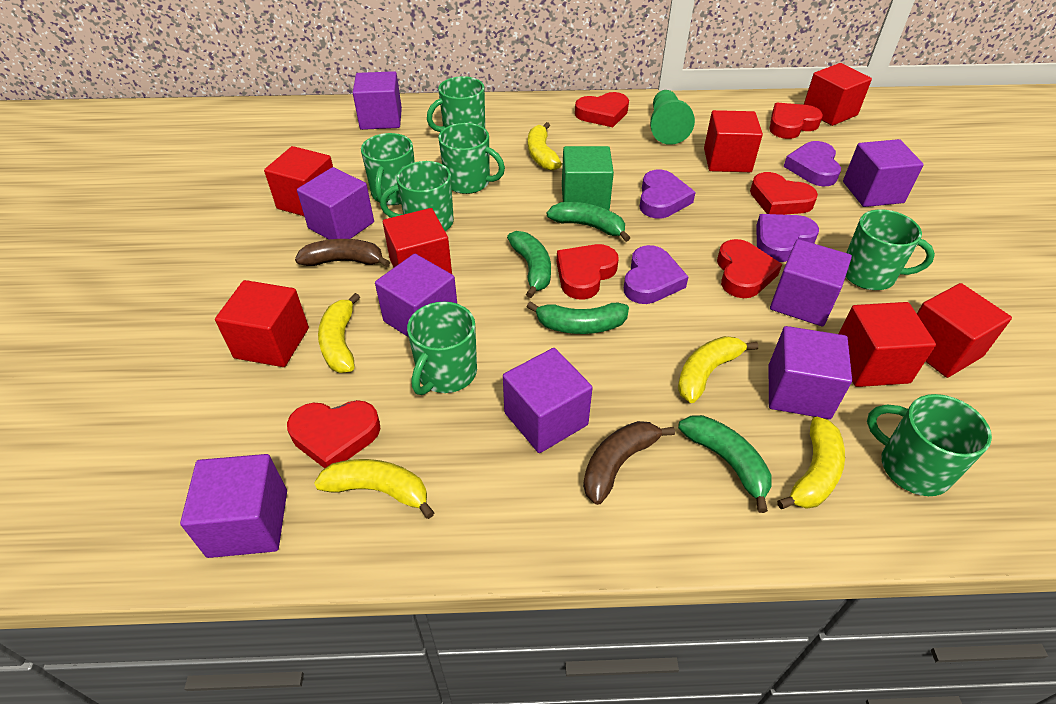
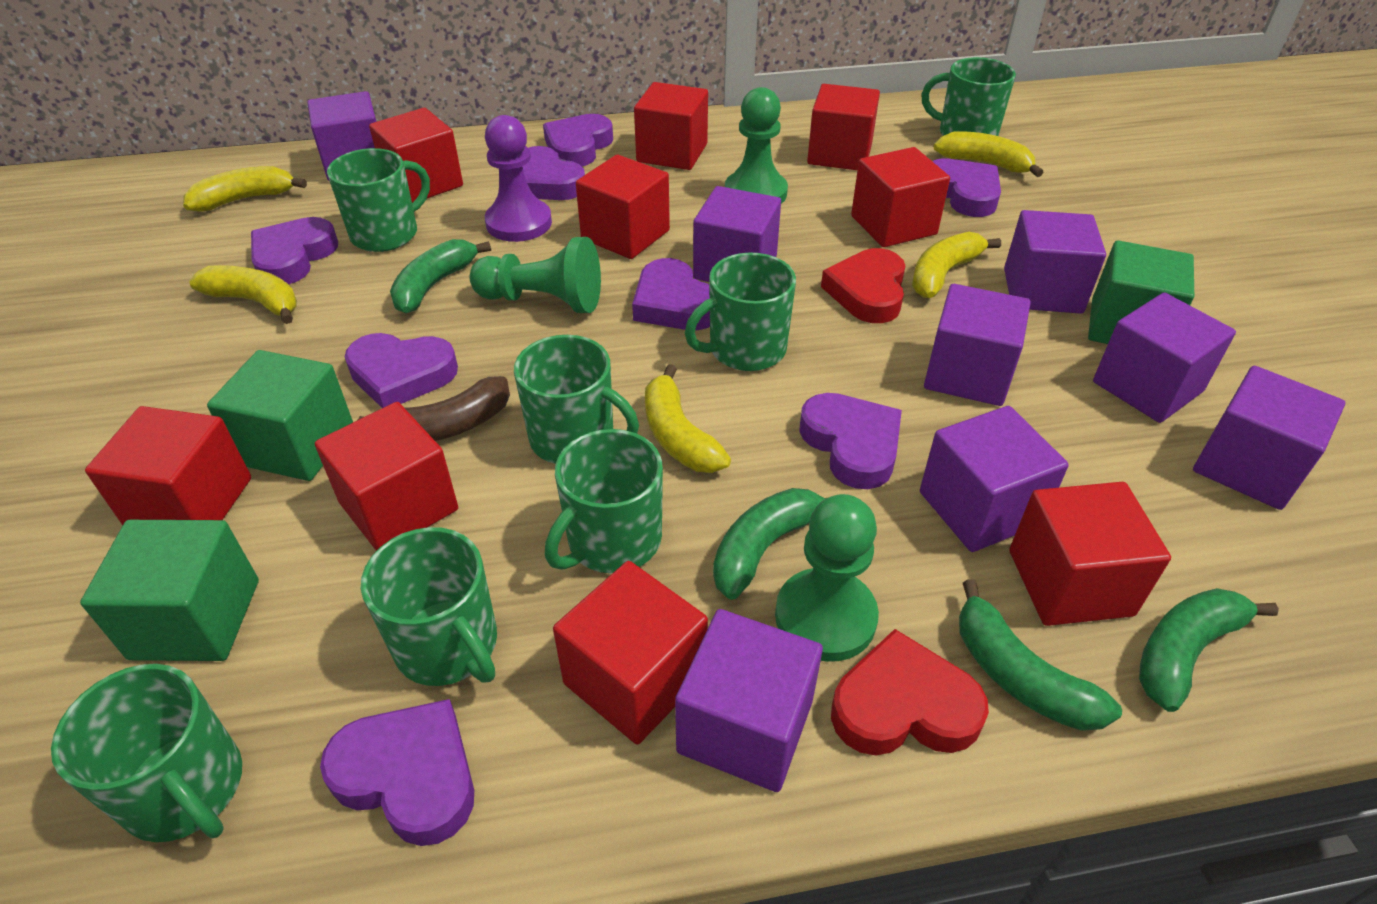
brown banana: 2 -> 1
green cube: 1 -> 3
green pawn: 1 -> 3
purple heart: 4 -> 8
purple pawn: 0 -> 1
red cube: 7 -> 9
red heart: 6 -> 2

